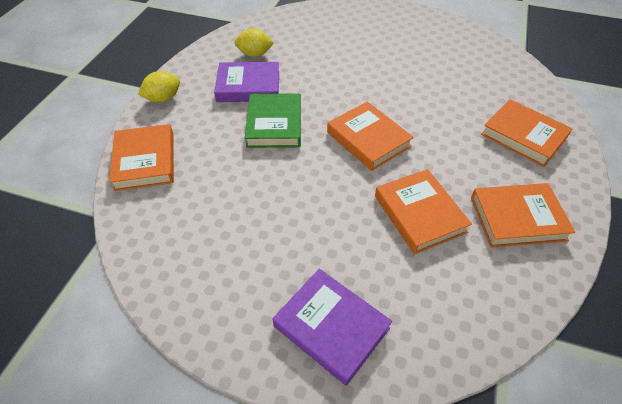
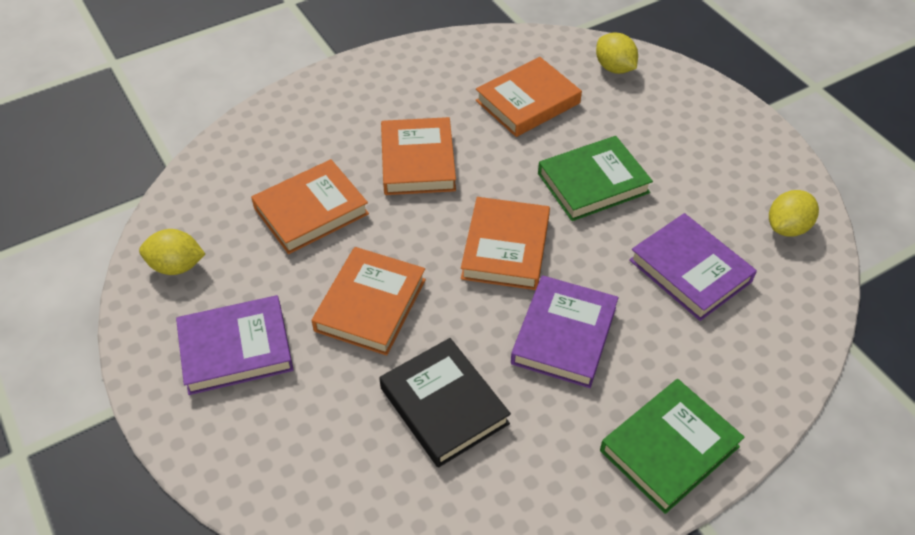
black book: 0 -> 1
green book: 1 -> 2
purple book: 2 -> 3
yellow lemon: 2 -> 3

